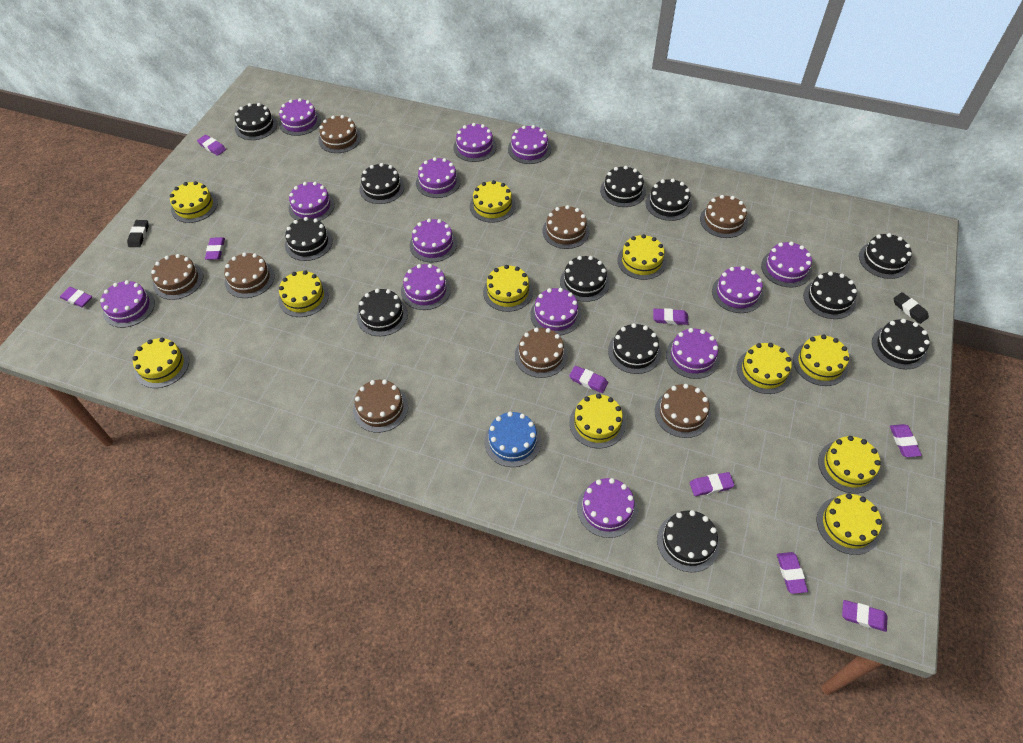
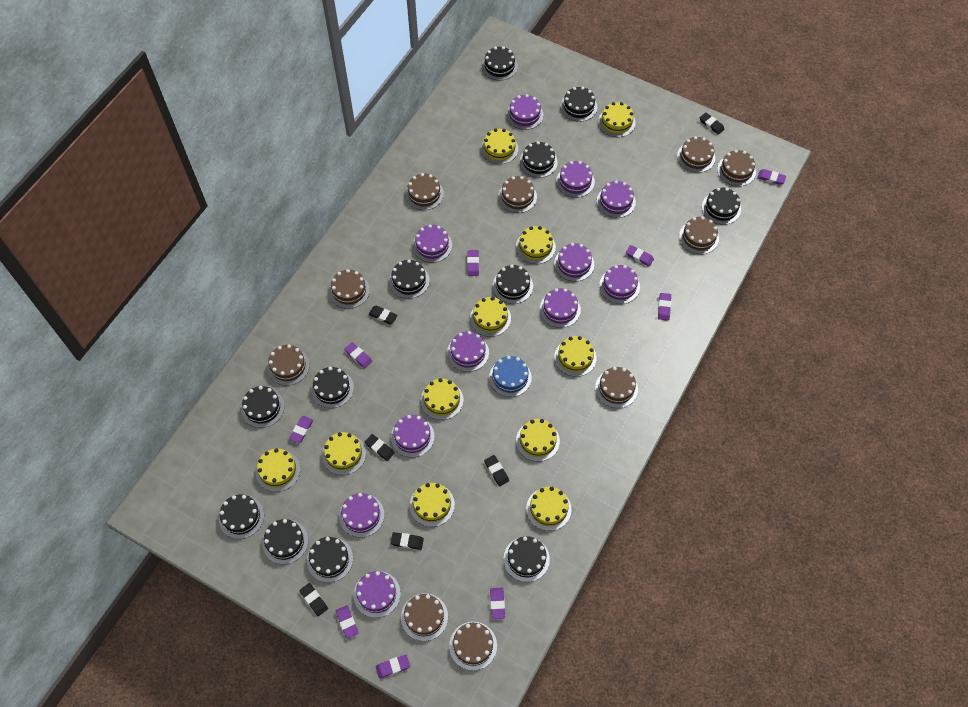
black eraser: 2 -> 6
brown cake: 8 -> 10
purple cake: 13 -> 11

